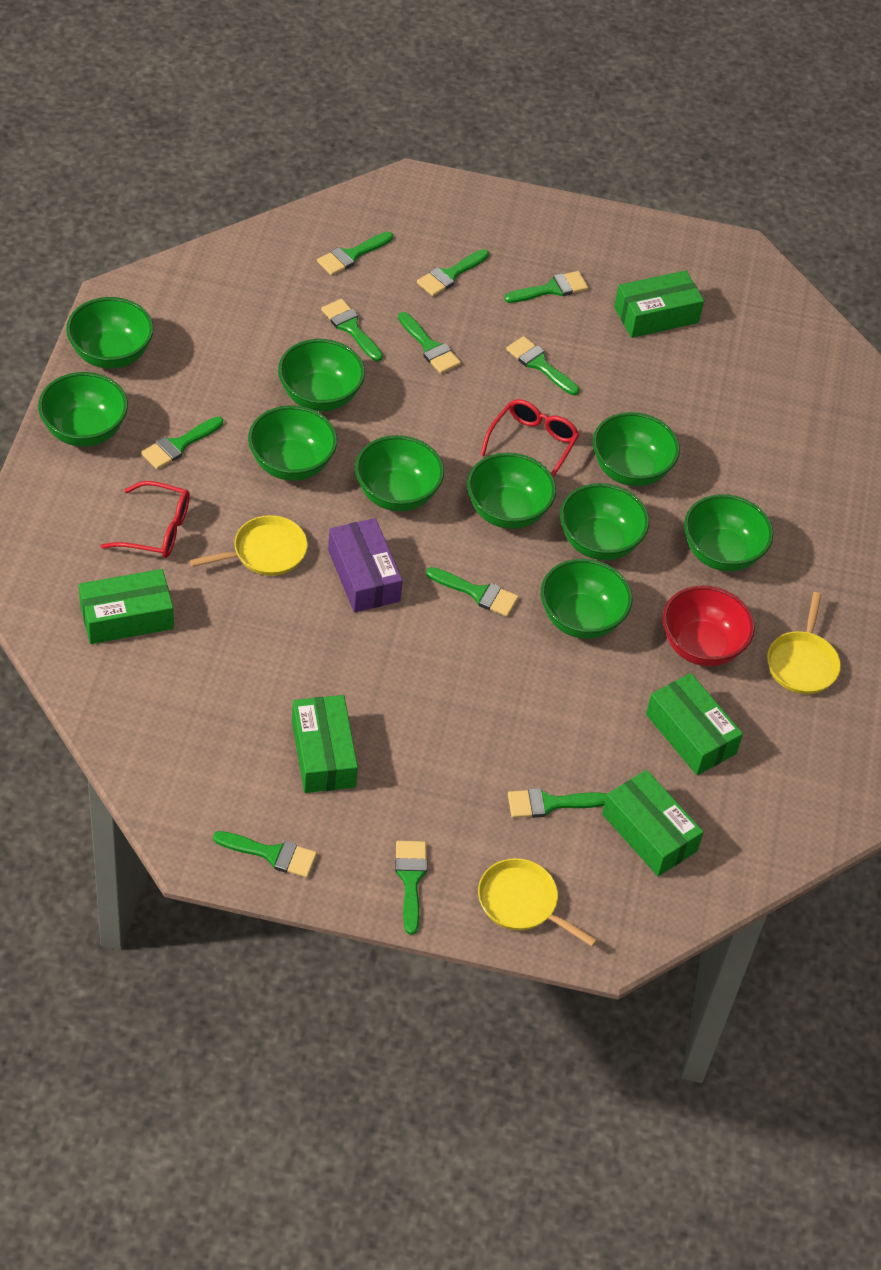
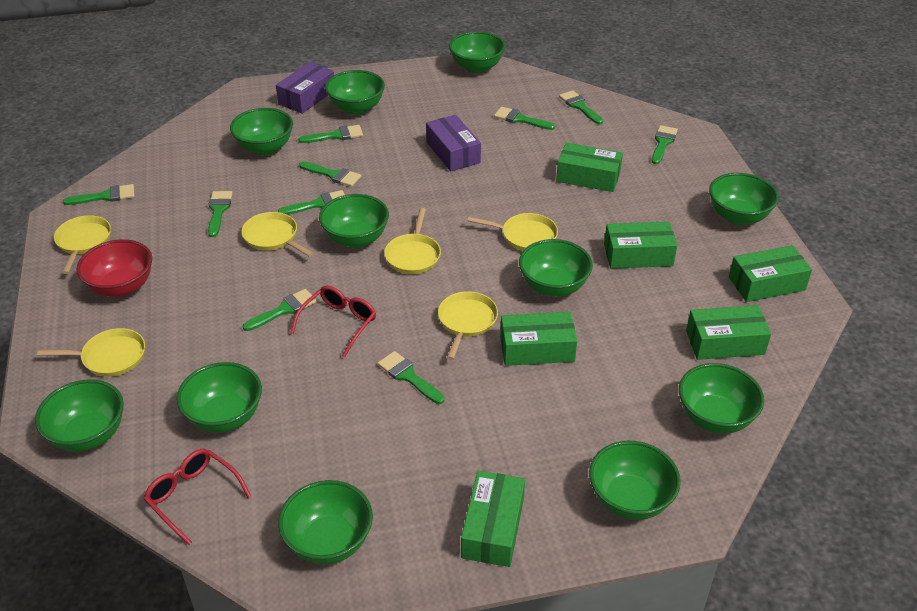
green bowl: 10 -> 11
green box: 5 -> 6
green brush: 11 -> 10
purple box: 1 -> 2
yellow pan: 3 -> 6

